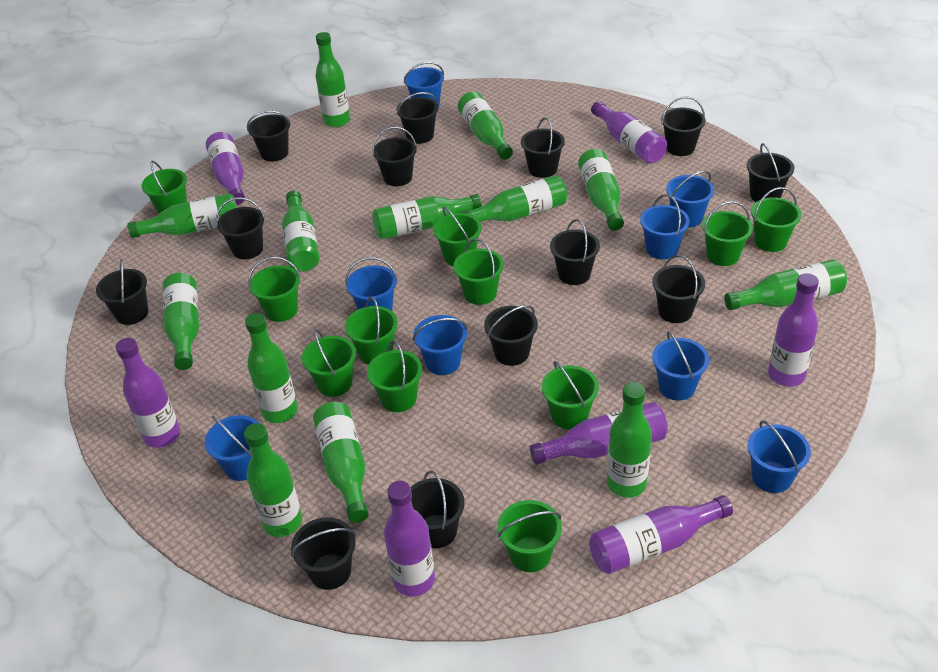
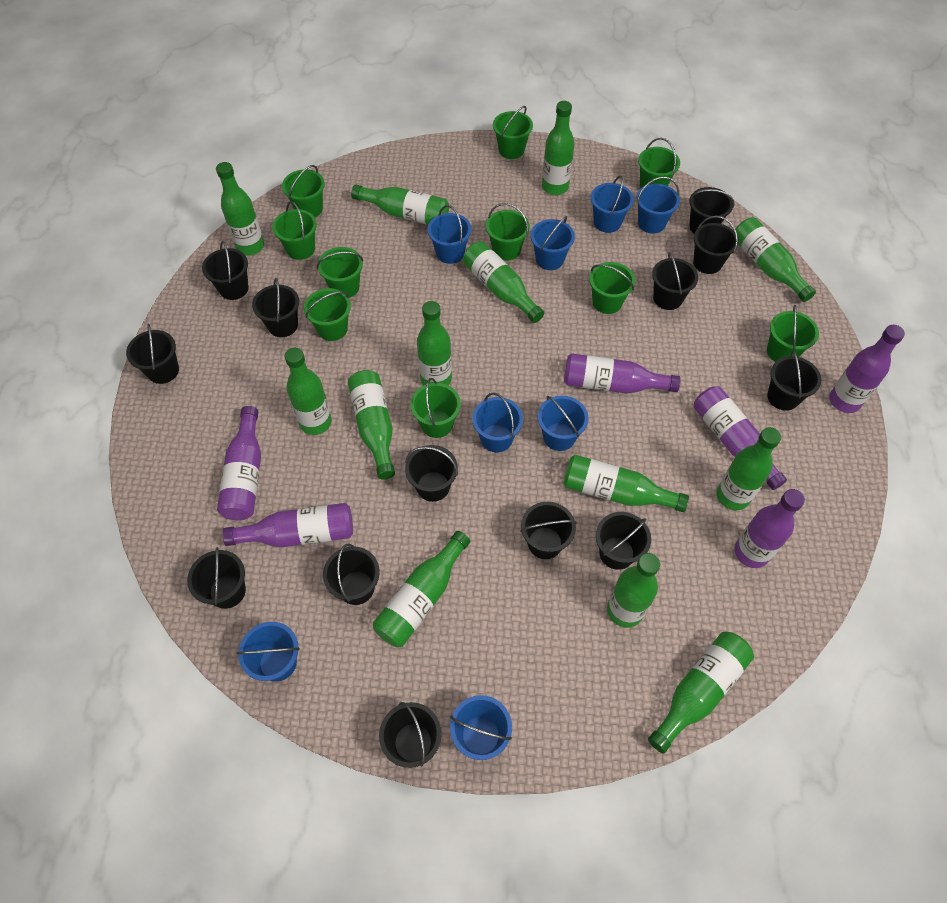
green bucket: 11 -> 10
purple bottle: 7 -> 6

